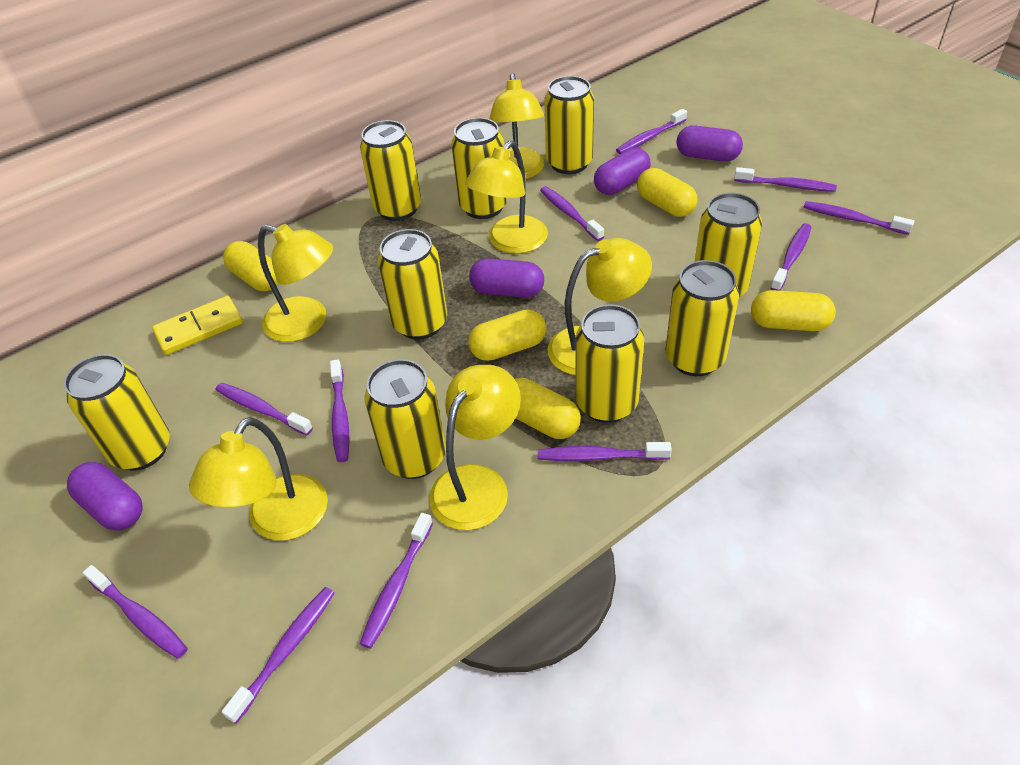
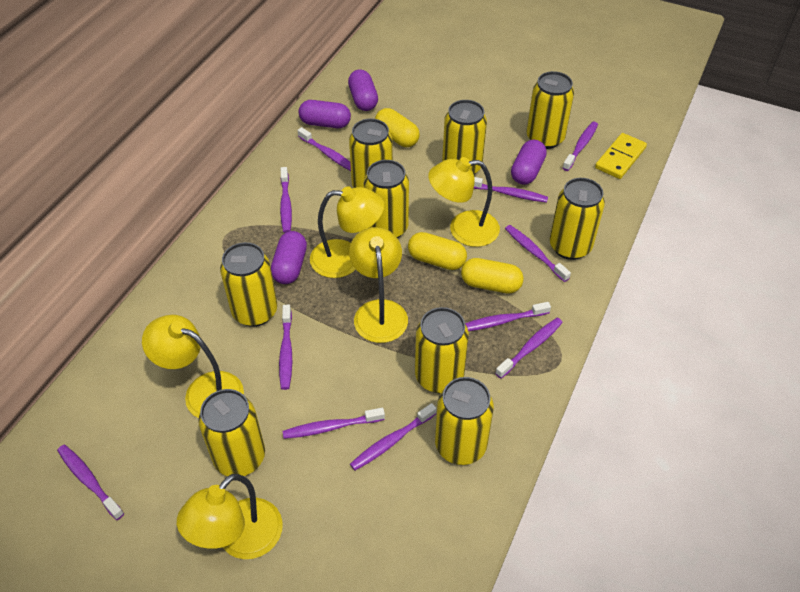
yellow capsule: 5 -> 3
yellow lamp: 6 -> 5

